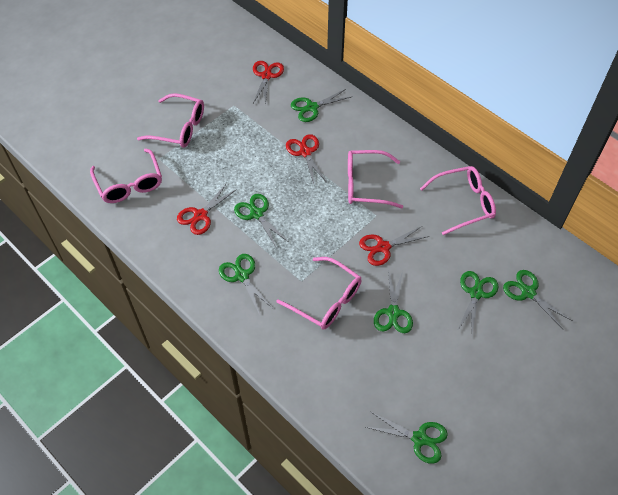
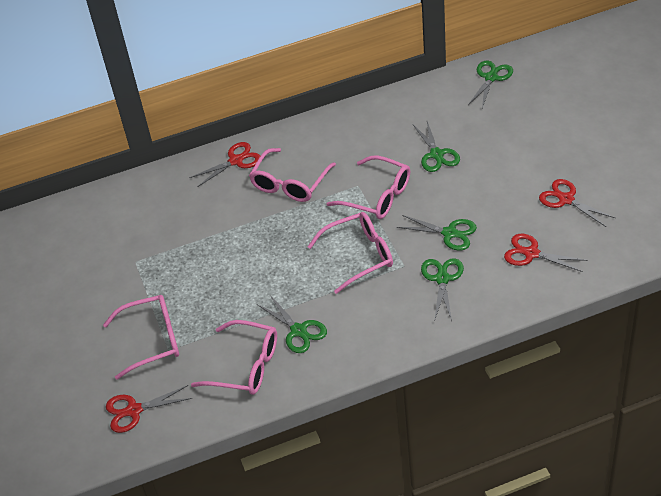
green scissors: 7 -> 5

